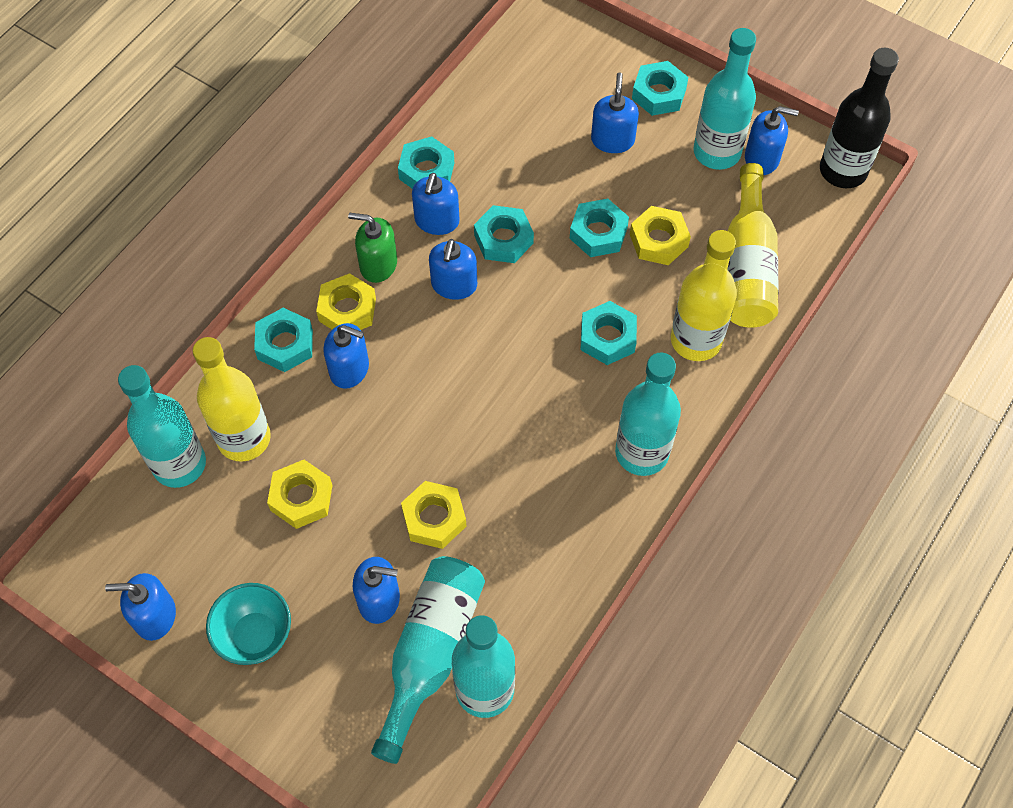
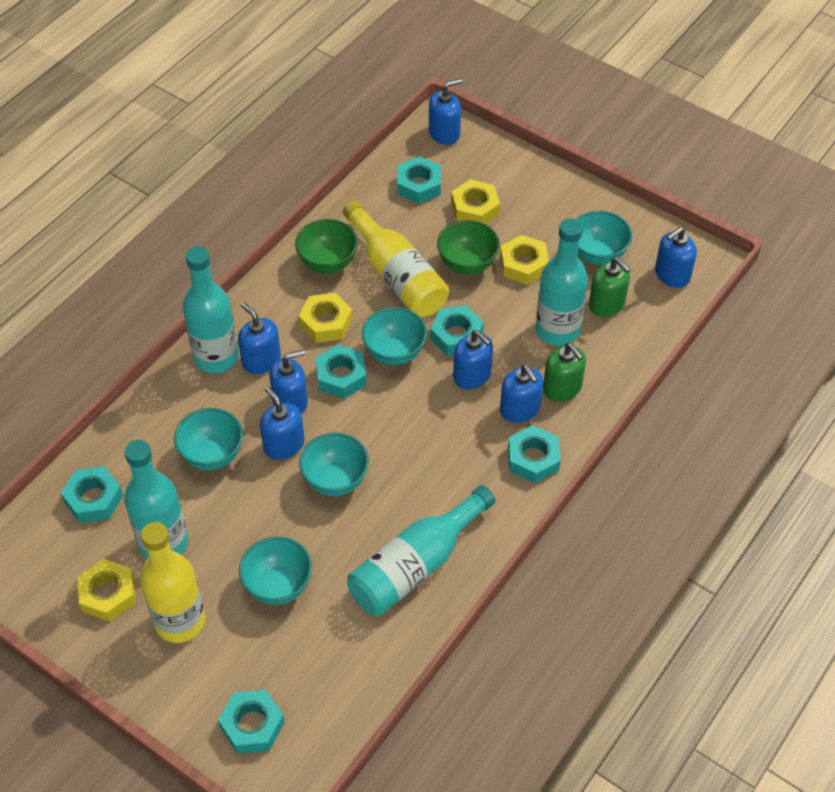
black bottle: 1 -> 0
green bowl: 0 -> 2
green soap dispenser: 1 -> 2
turquoise bottle: 5 -> 4
turquoise bowl: 1 -> 5
yellow bottle: 3 -> 2

